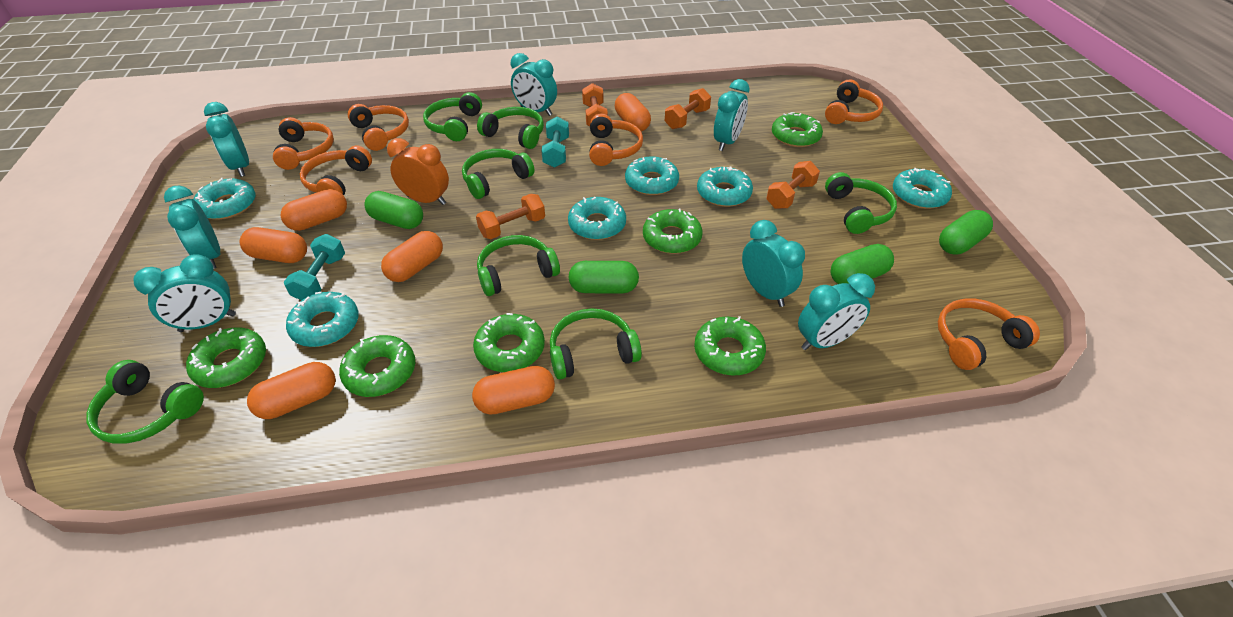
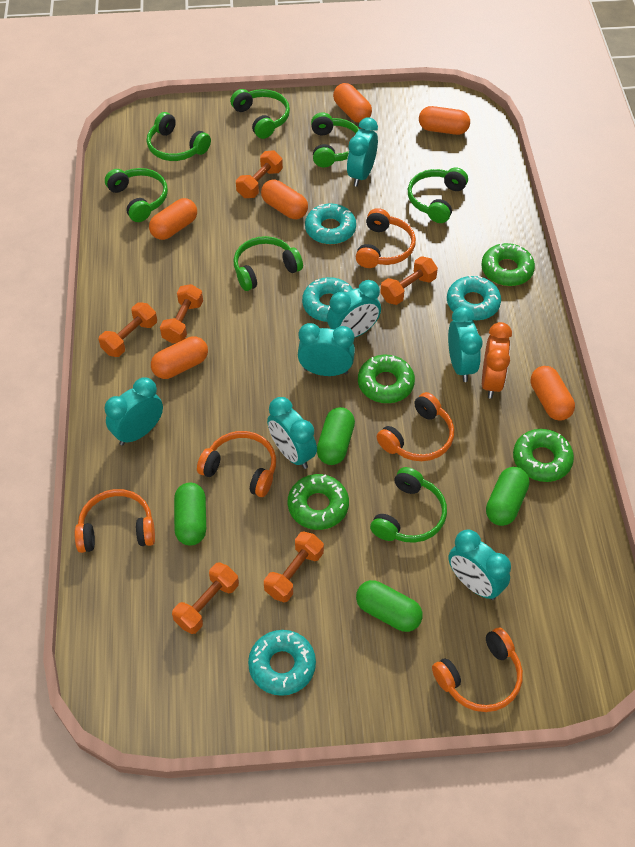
green donut: 6 -> 4
orange dumbbell: 4 -> 6
orange headphones: 6 -> 5
turquoise donut: 6 -> 4
turquoise dumbbell: 2 -> 0

